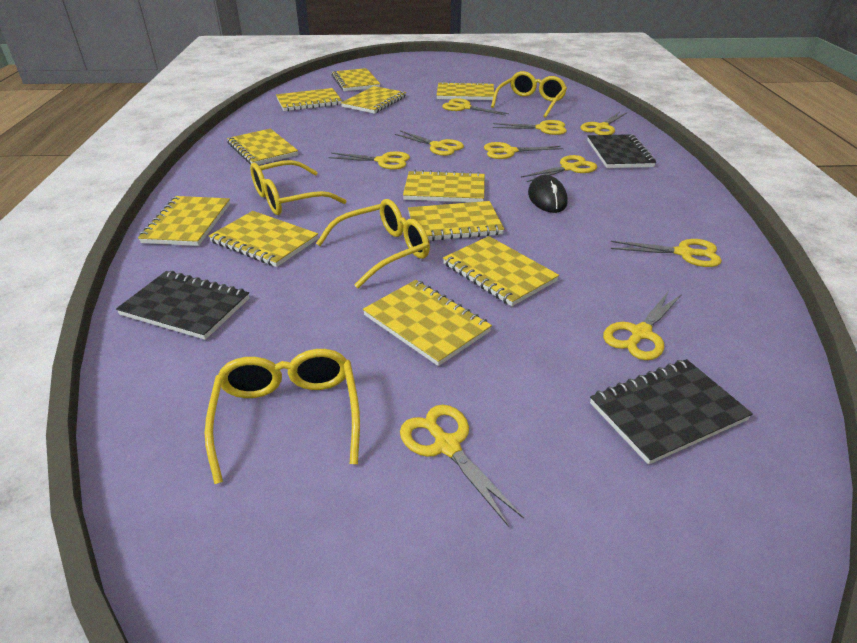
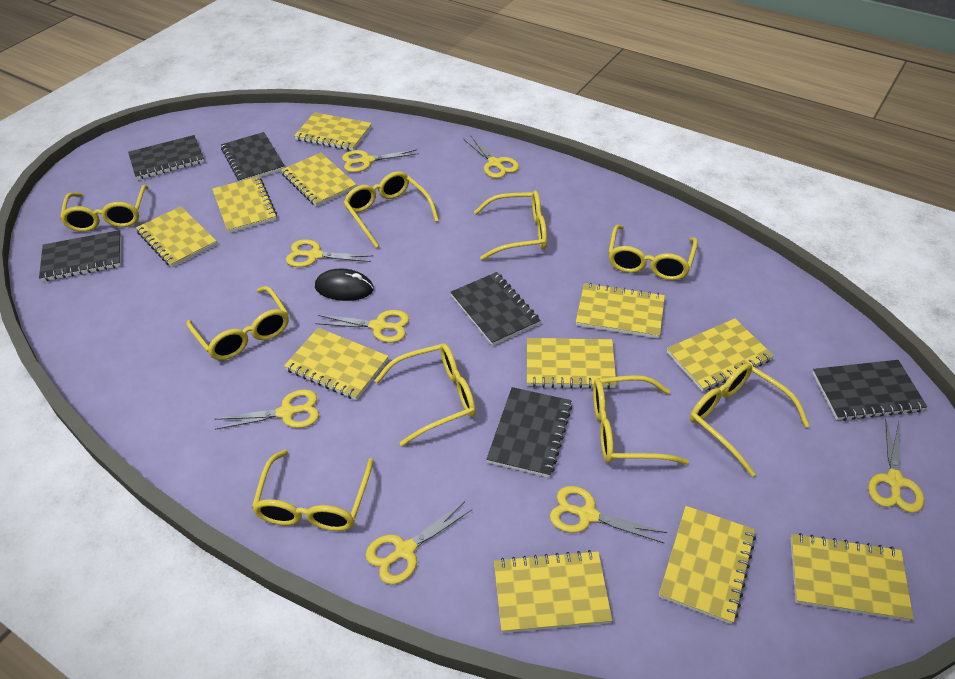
black notebook: 3 -> 6
yellow glasses: 4 -> 9
yellow scissors: 10 -> 8

